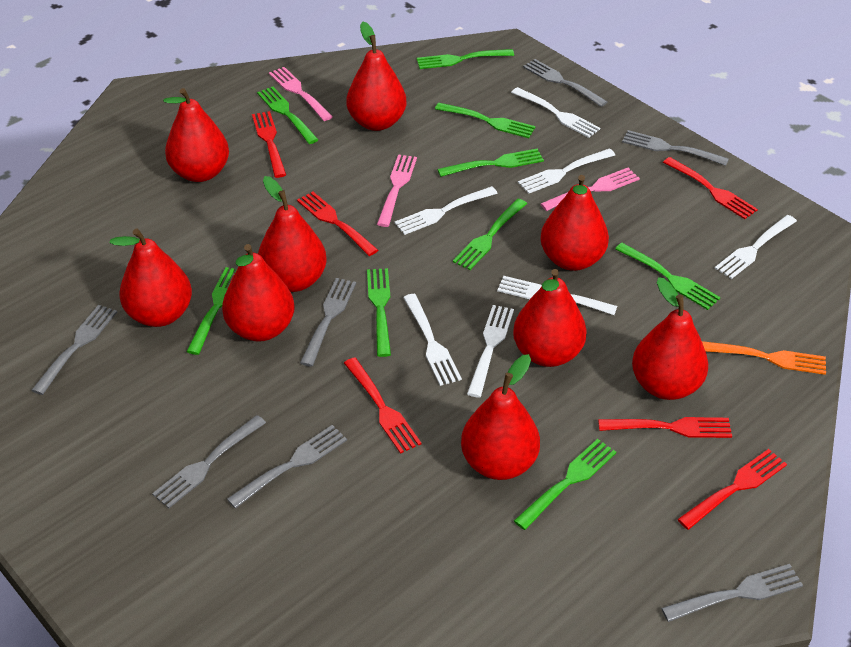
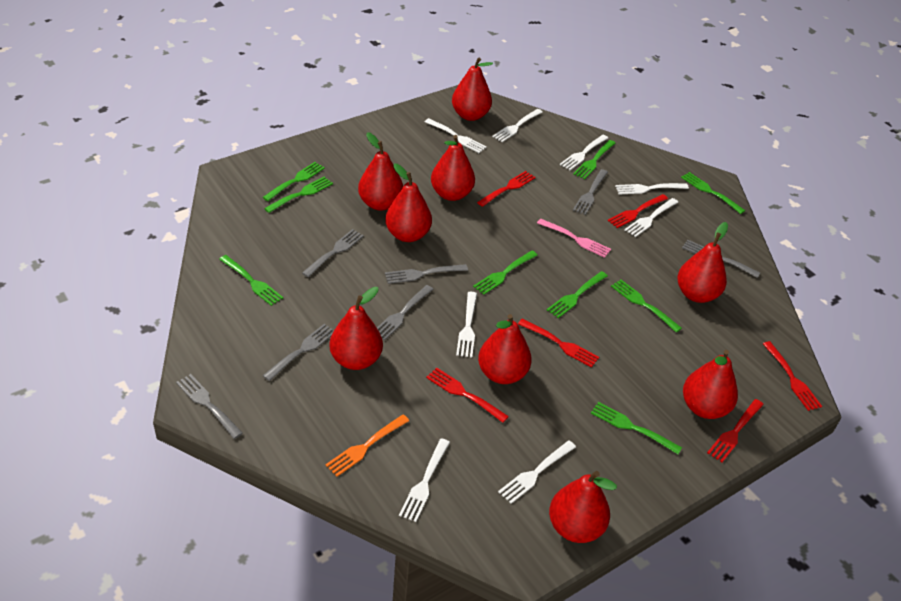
pink fork: 3 -> 1
white fork: 7 -> 8

